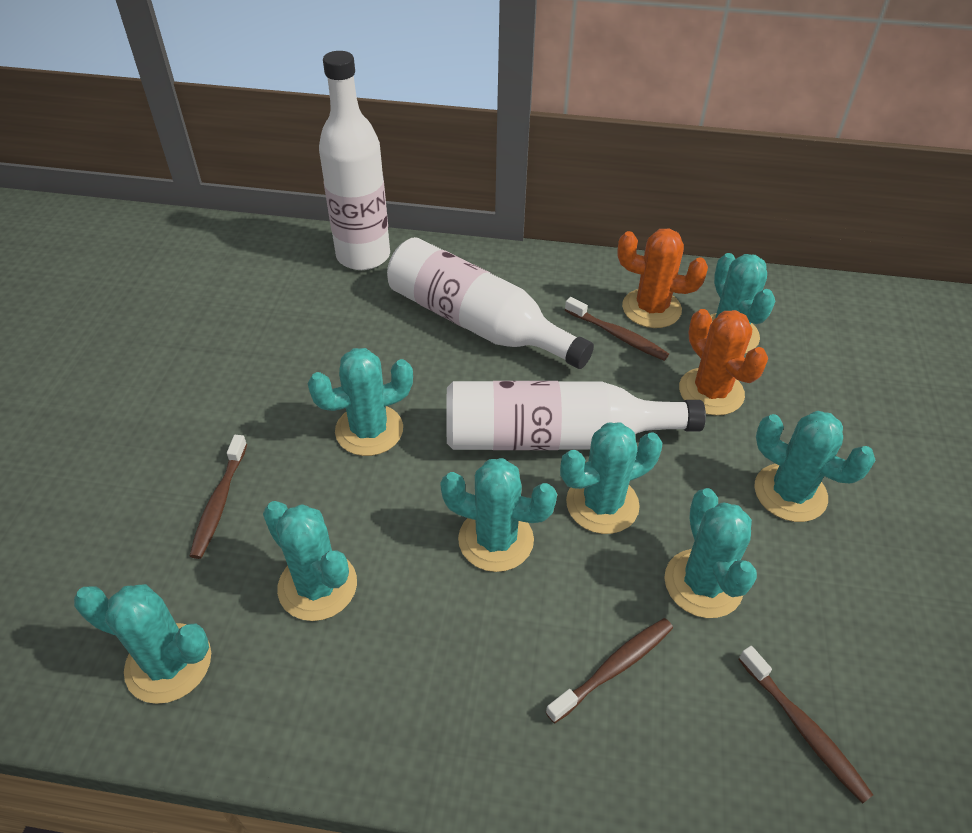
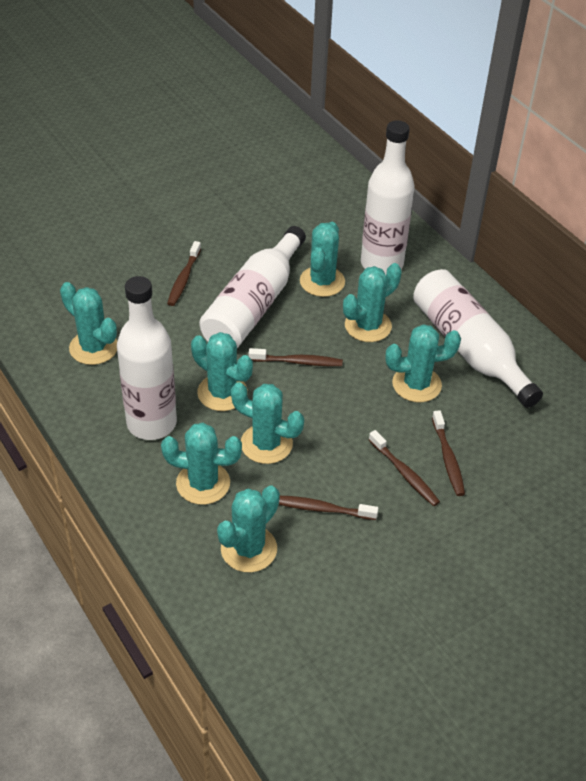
brown toothbrush: 4 -> 5
orange cactus: 2 -> 0
white bottle: 3 -> 4

